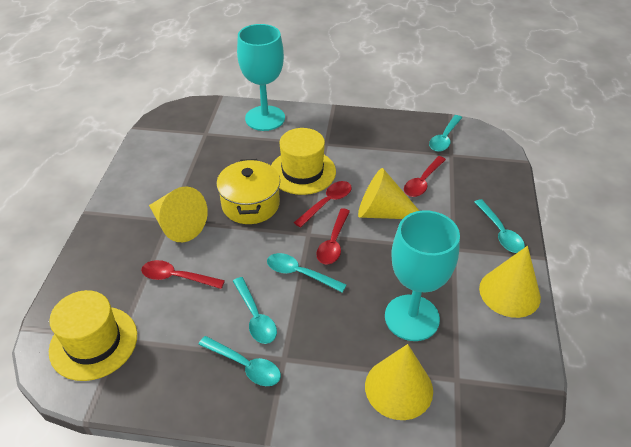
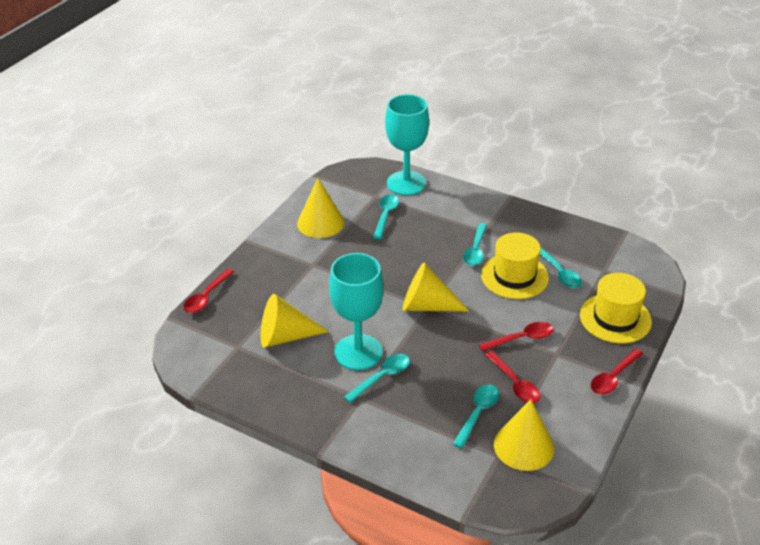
yellow pot: 1 -> 0

